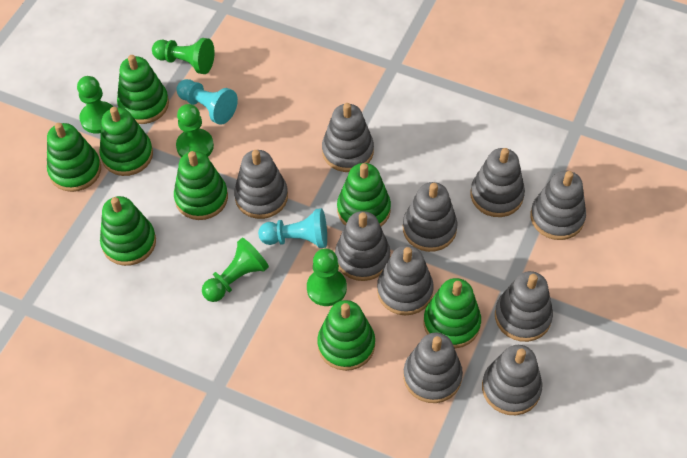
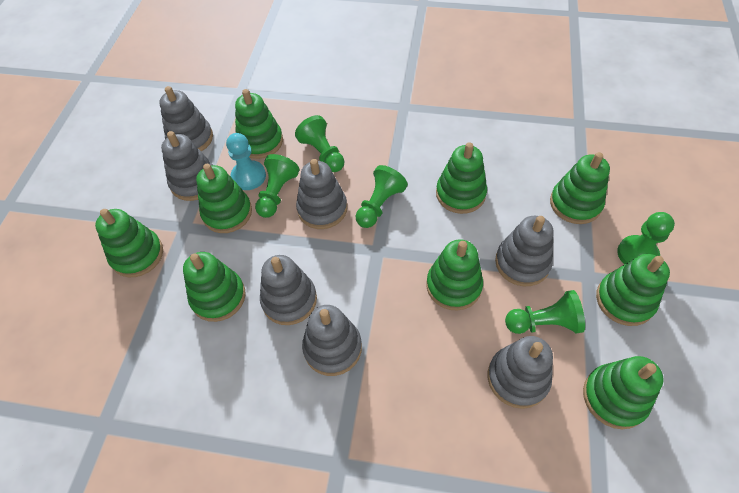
green stacking toy: 8 -> 9
grey stacking toy: 10 -> 7
turquoise pawn: 2 -> 1

